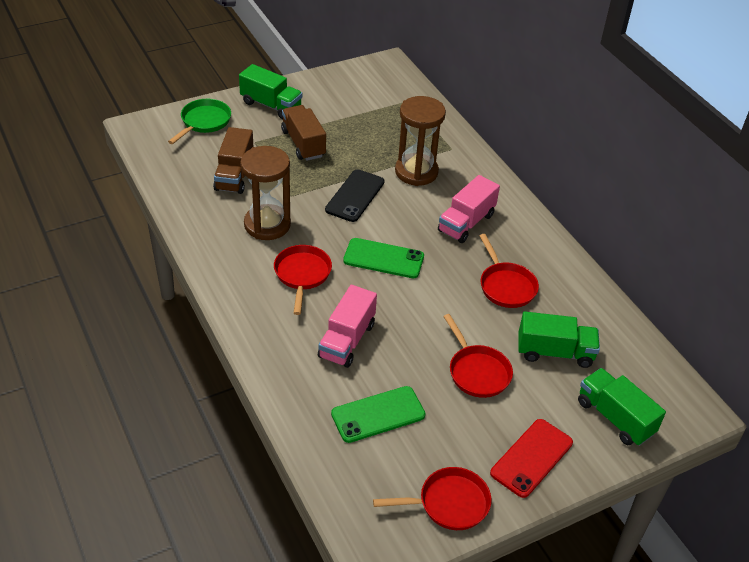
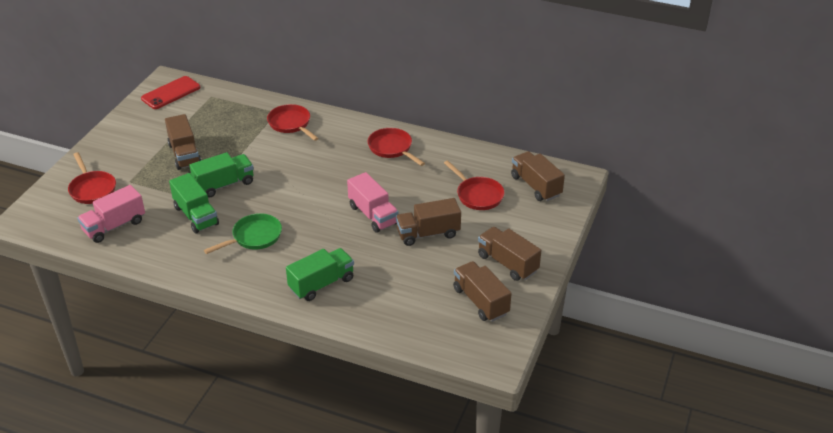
black phone: 1 -> 0
brown hourglass: 2 -> 0
brown truck: 2 -> 5
green phone: 2 -> 0

